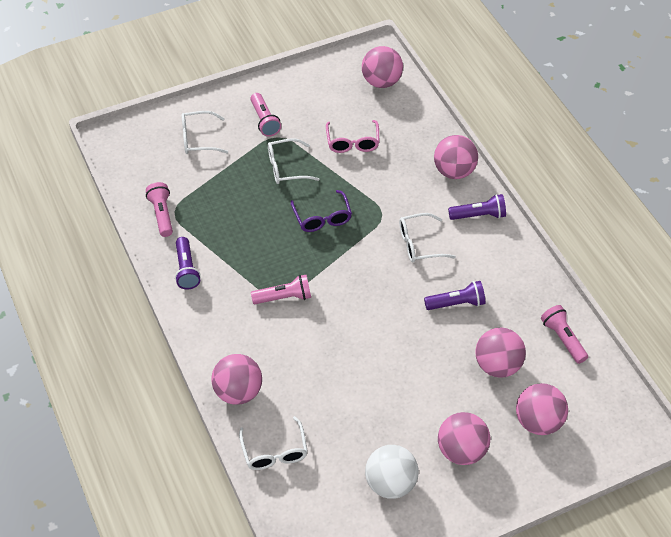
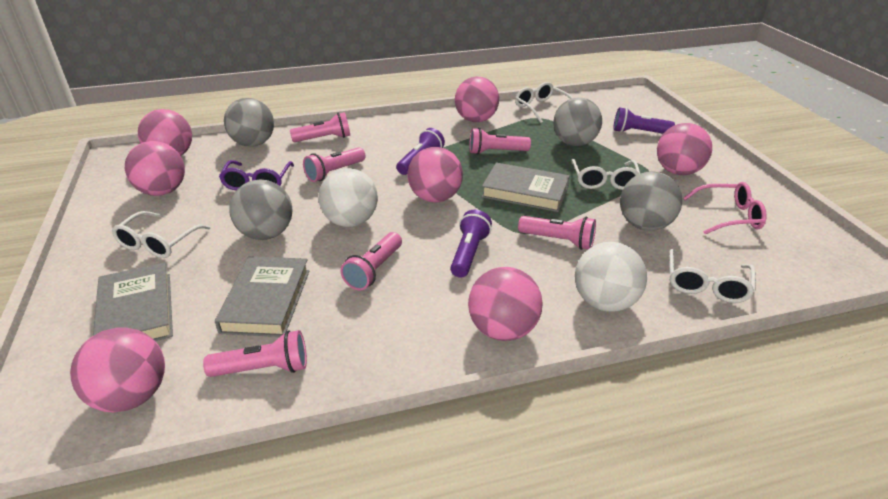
grey ball: 0 -> 4
grey book: 0 -> 3
pink ball: 6 -> 7
pink flashlight: 4 -> 6
white ball: 1 -> 2

